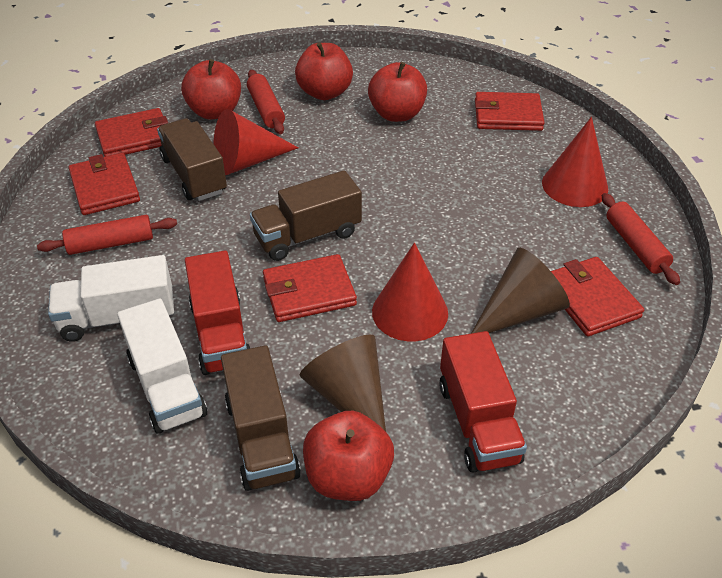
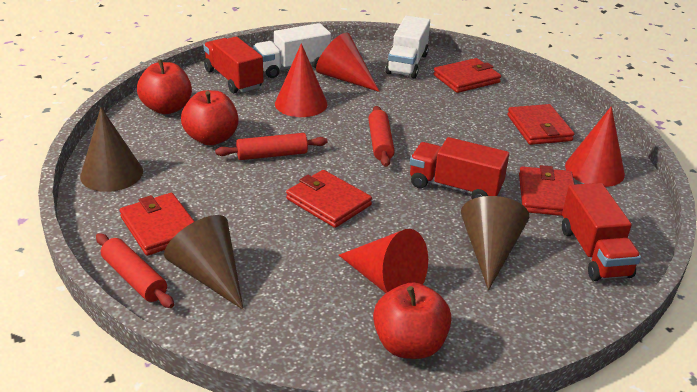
brown cone: 2 -> 3
brown truck: 3 -> 0
red apple: 4 -> 3
red cone: 3 -> 4
red truck: 2 -> 3

